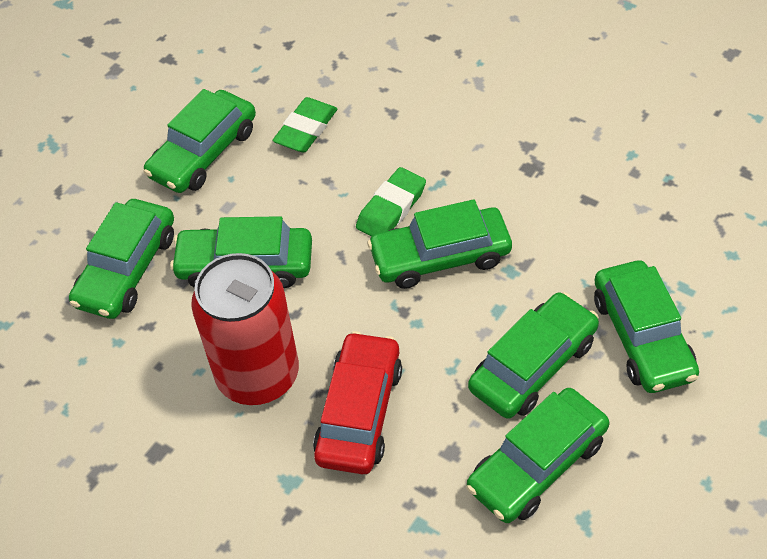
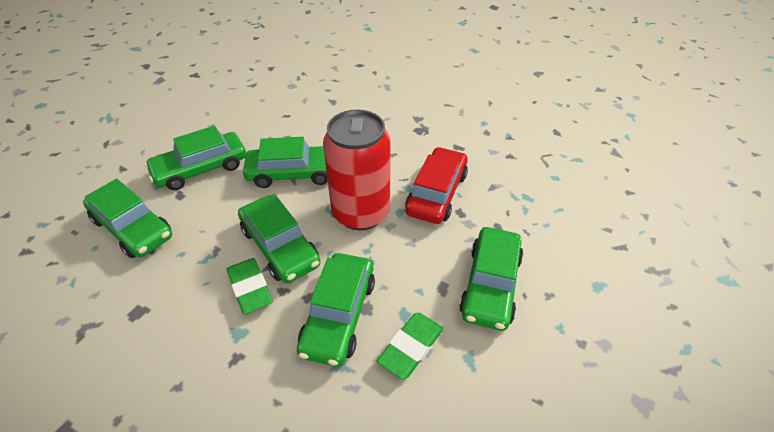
green car: 7 -> 6

